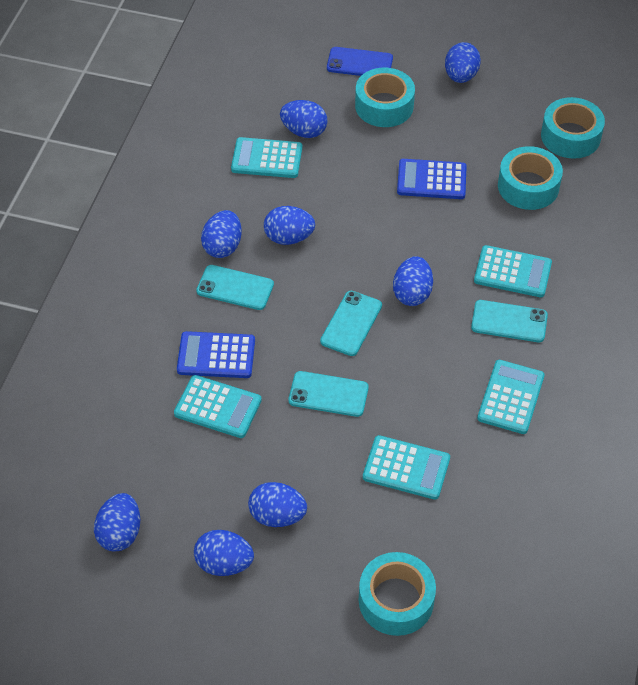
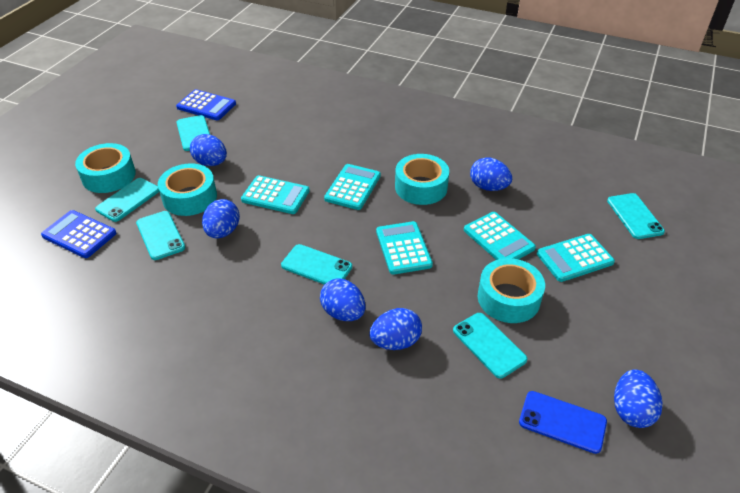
blue egg: 8 -> 6
turquoise phone: 4 -> 6

